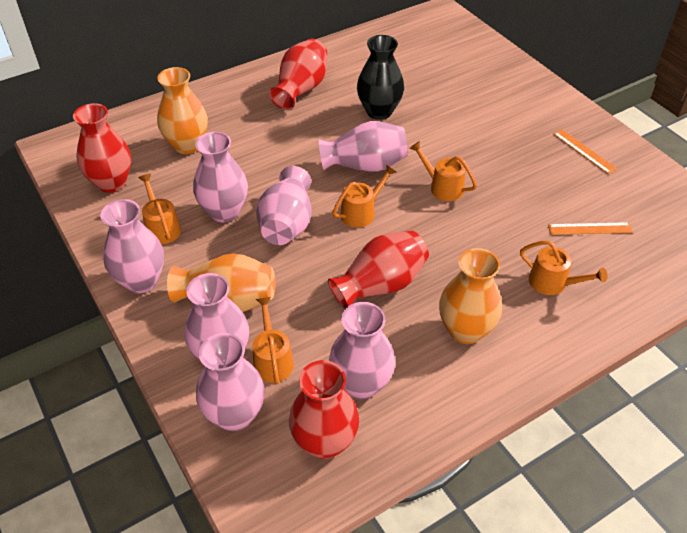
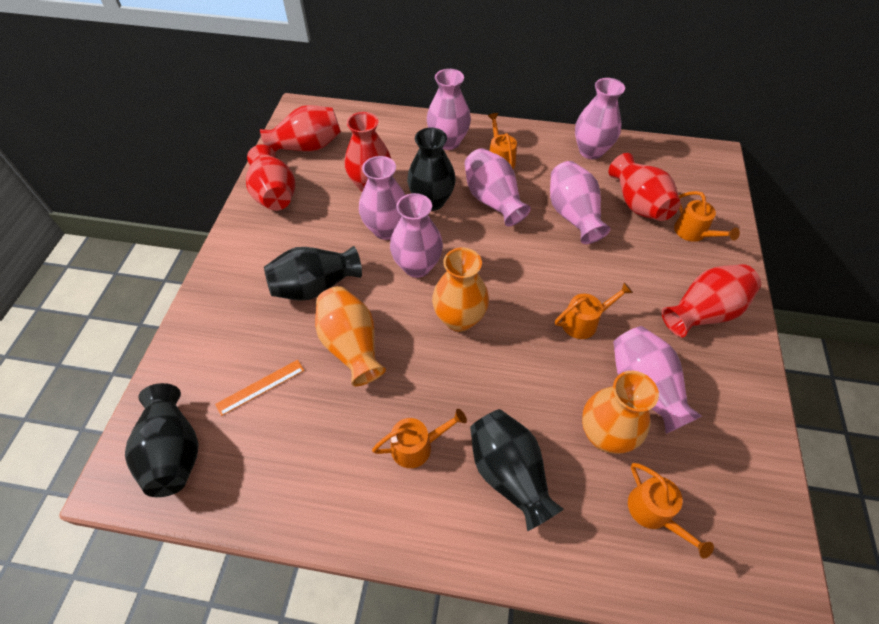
black vase: 1 -> 4
orange ruler: 2 -> 1
red vase: 4 -> 5

